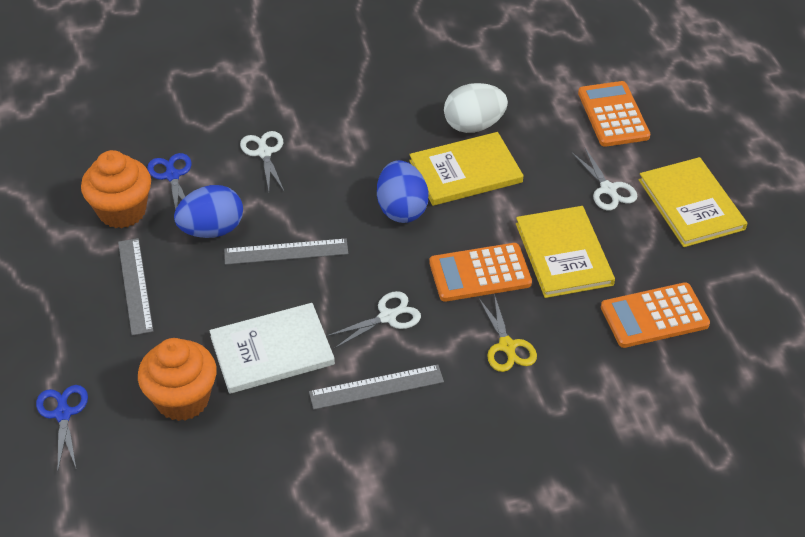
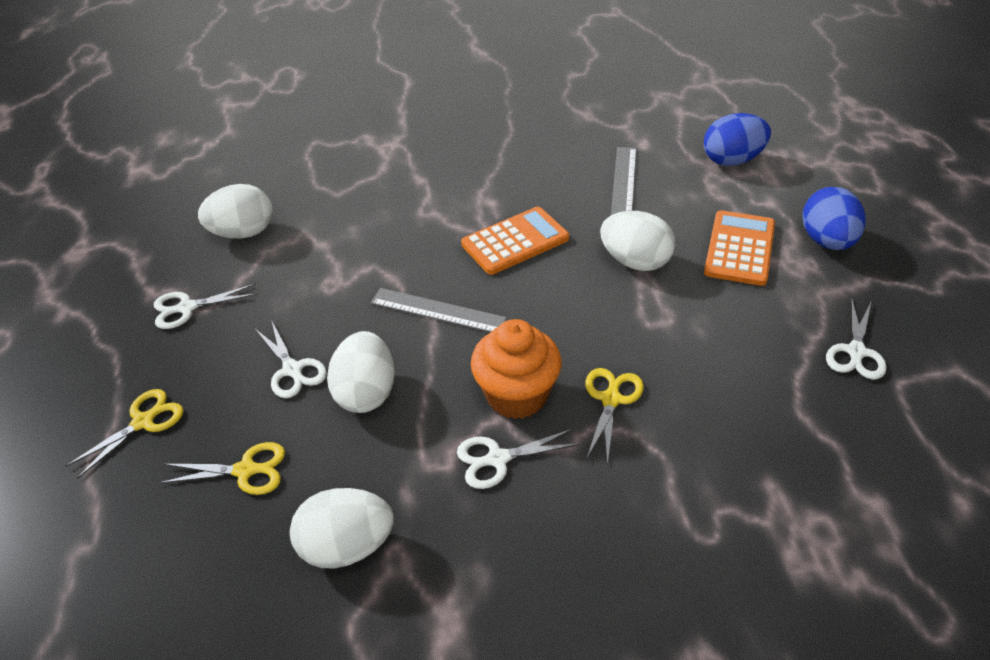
blue scissors: 2 -> 0
grey ruler: 3 -> 2
orange calculator: 3 -> 2
orange cupcake: 2 -> 1
white book: 1 -> 0
white egg: 1 -> 4
white scissors: 3 -> 4
yellow book: 3 -> 0
yellow scissors: 1 -> 3

